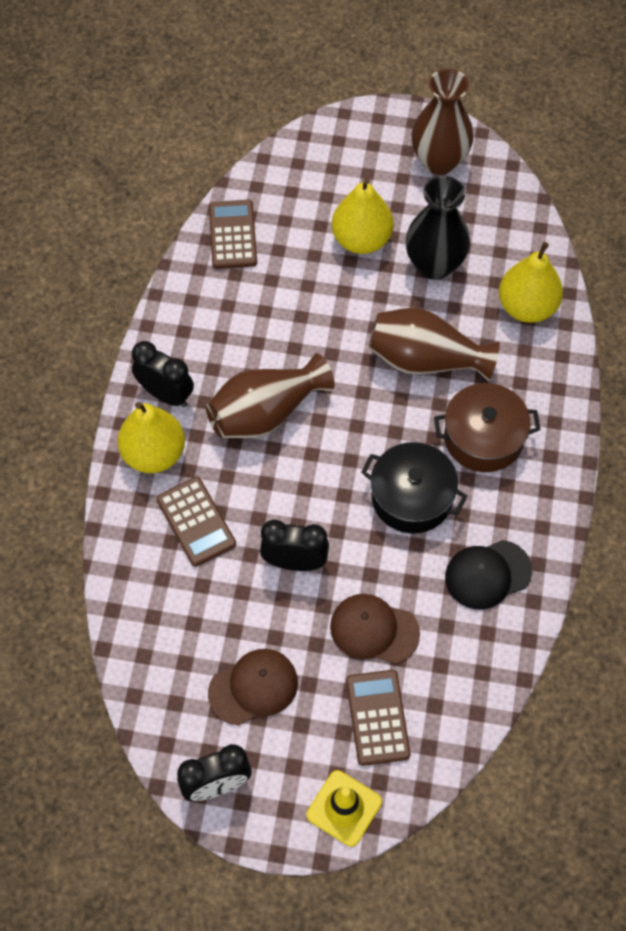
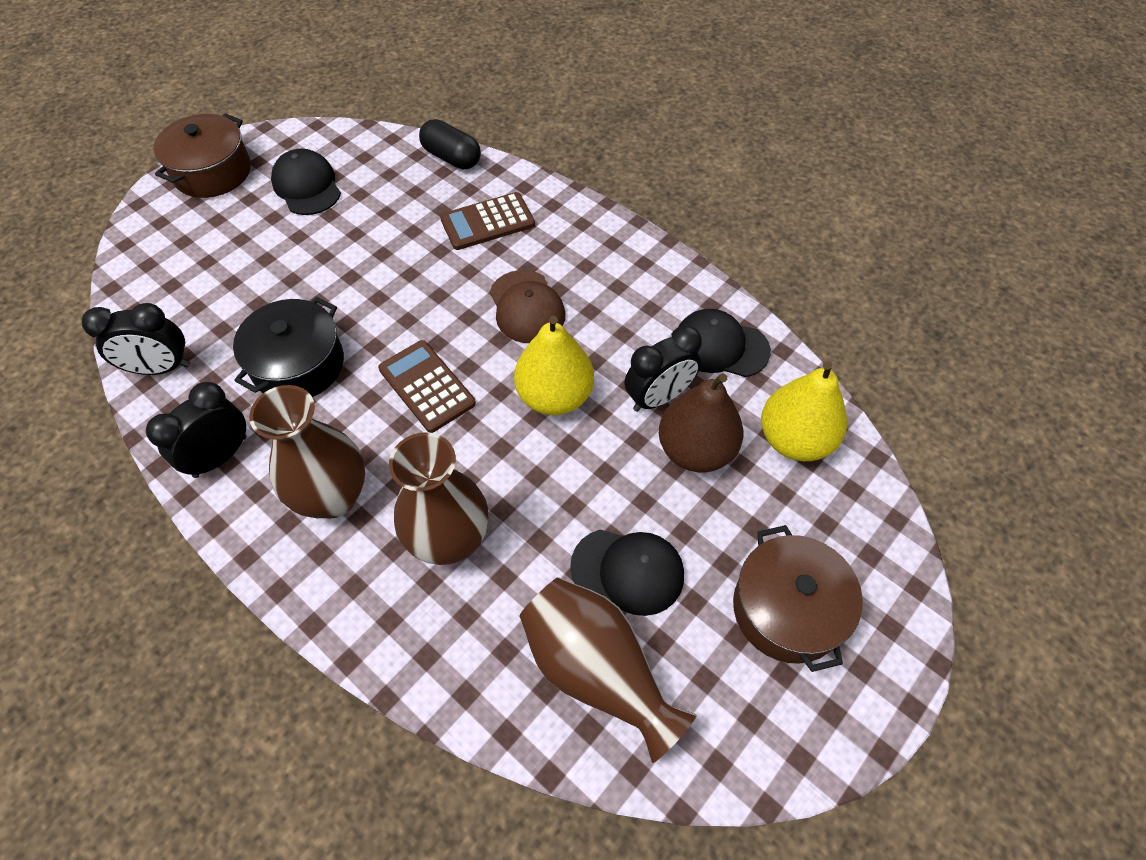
black cap: 1 -> 3
black capsule: 0 -> 1
black vase: 1 -> 0
brown calculator: 3 -> 2
brown cap: 2 -> 1
brown pear: 0 -> 1
brown pot: 1 -> 2
yellow pear: 3 -> 2
yellow traffic cone: 1 -> 0

